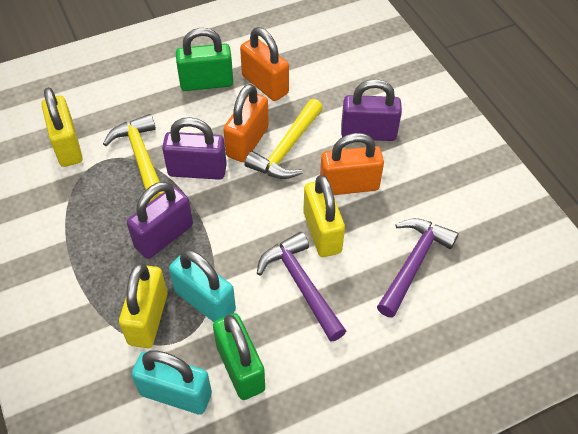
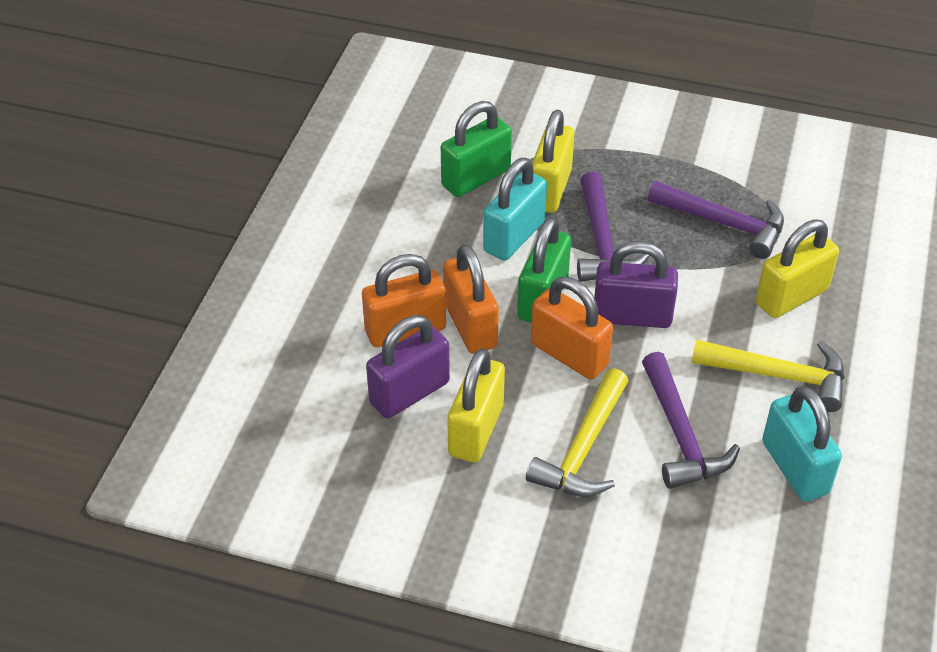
purple hammer: 2 -> 3
purple padlock: 3 -> 2

